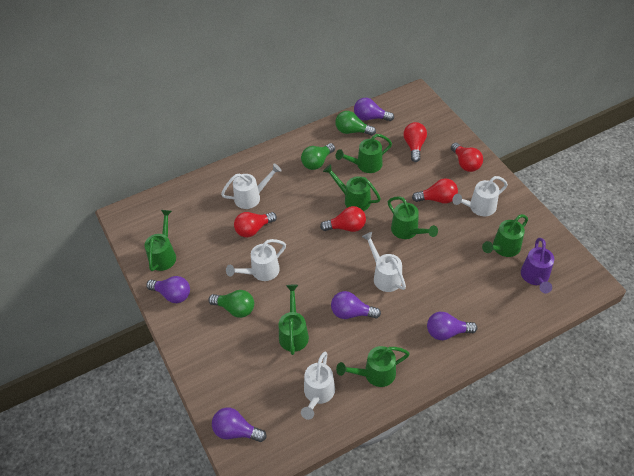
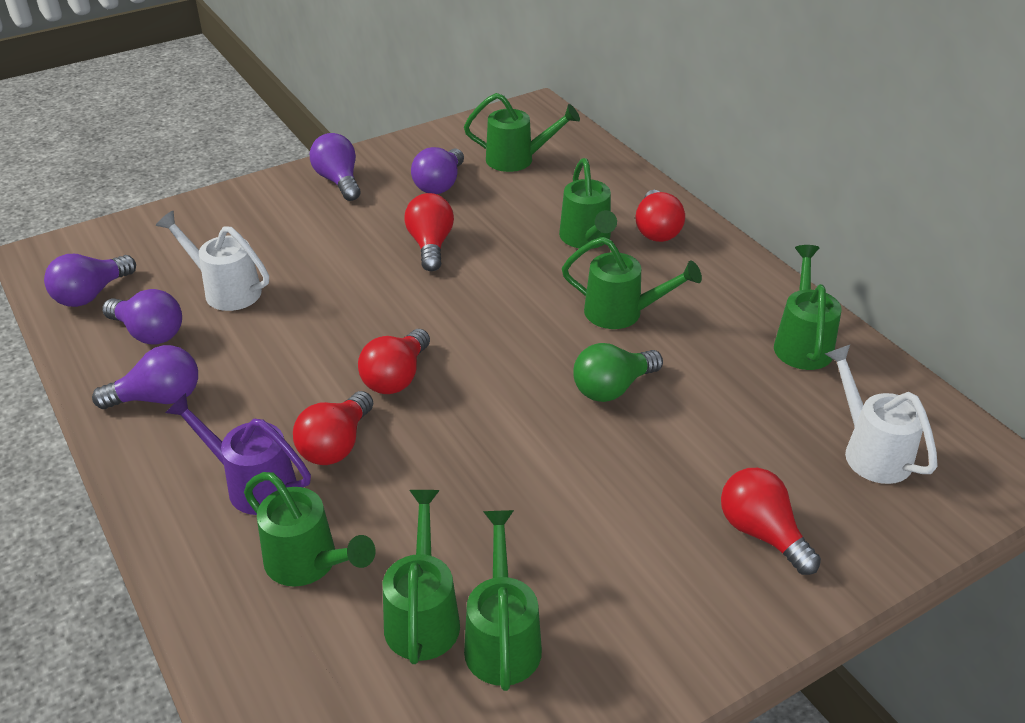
green light bulb: 3 -> 1
white watering can: 5 -> 2

